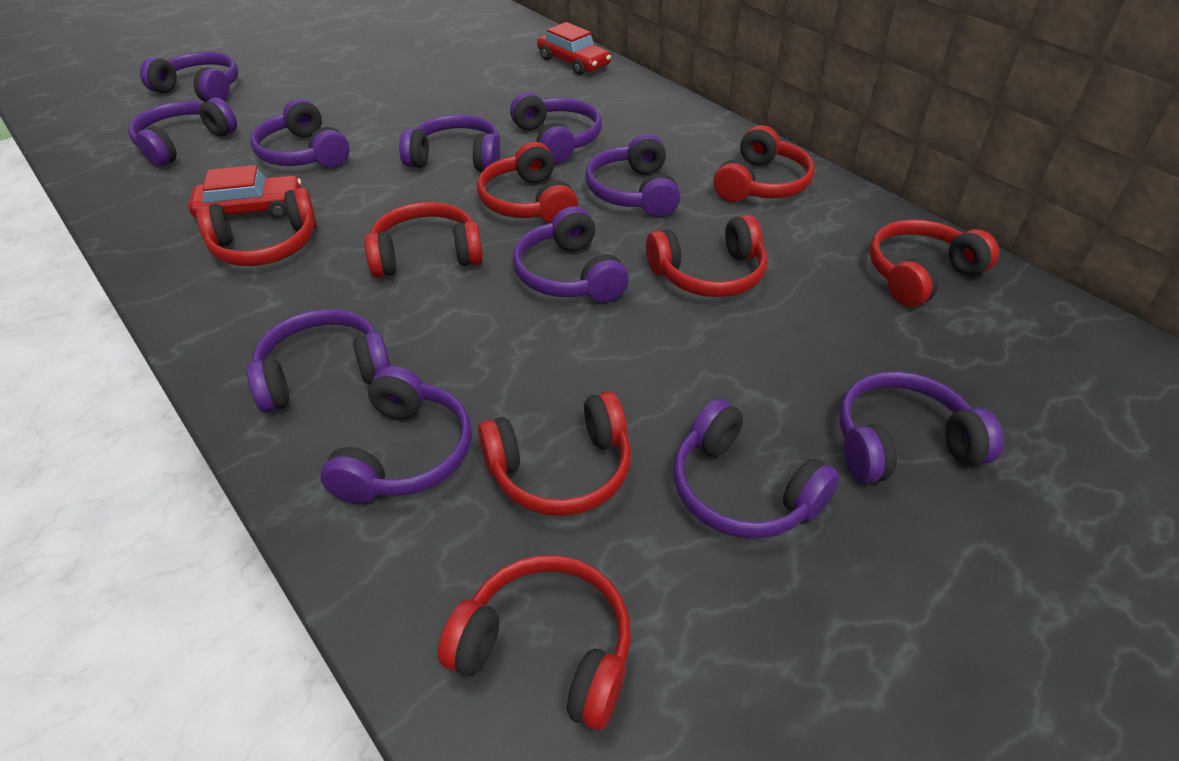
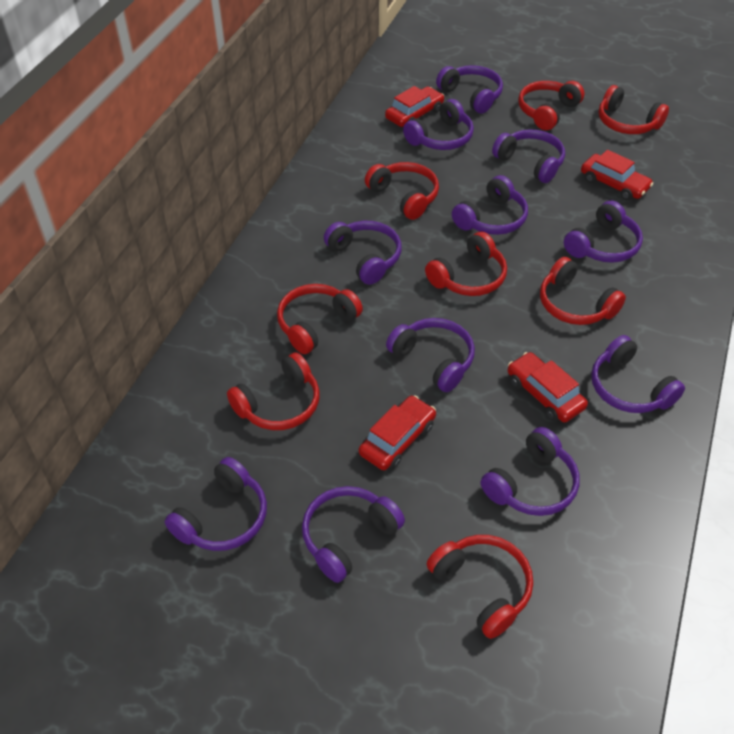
red car: 2 -> 4

